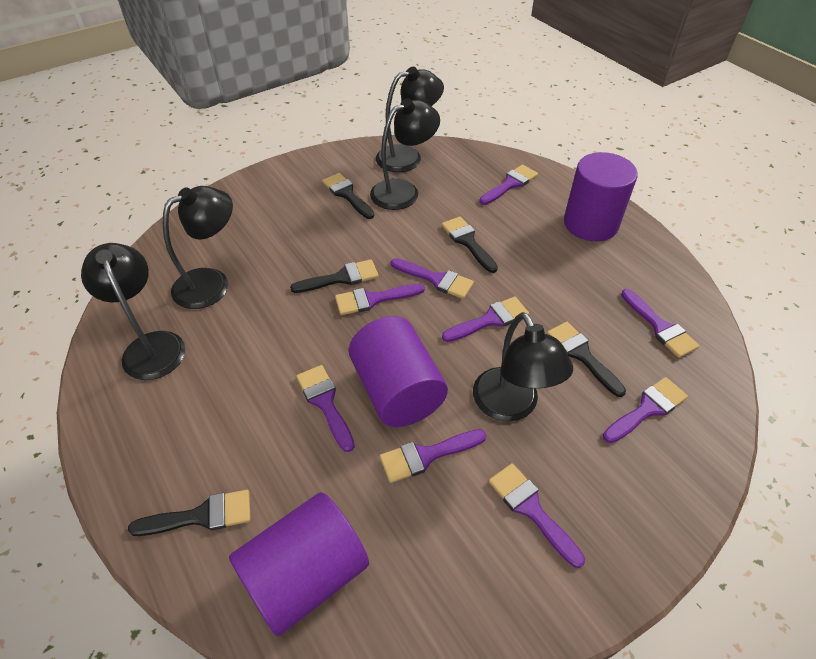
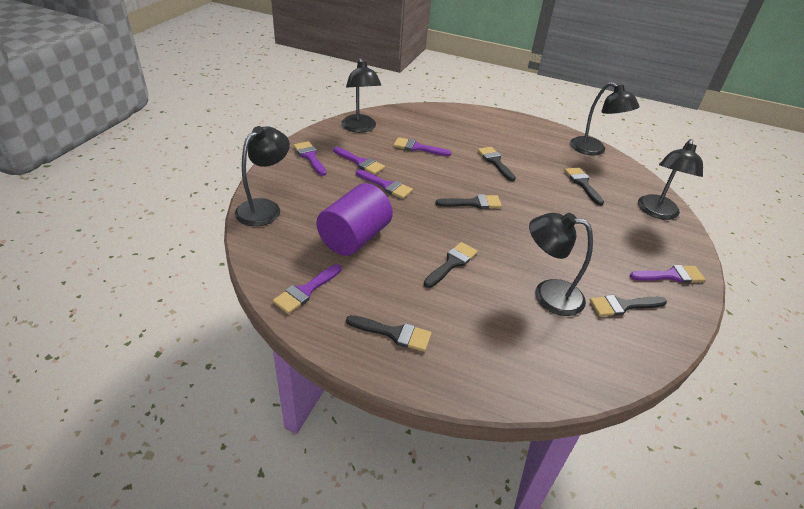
black brush: 5 -> 6
purple brush: 9 -> 6
purple cylinder: 3 -> 1

